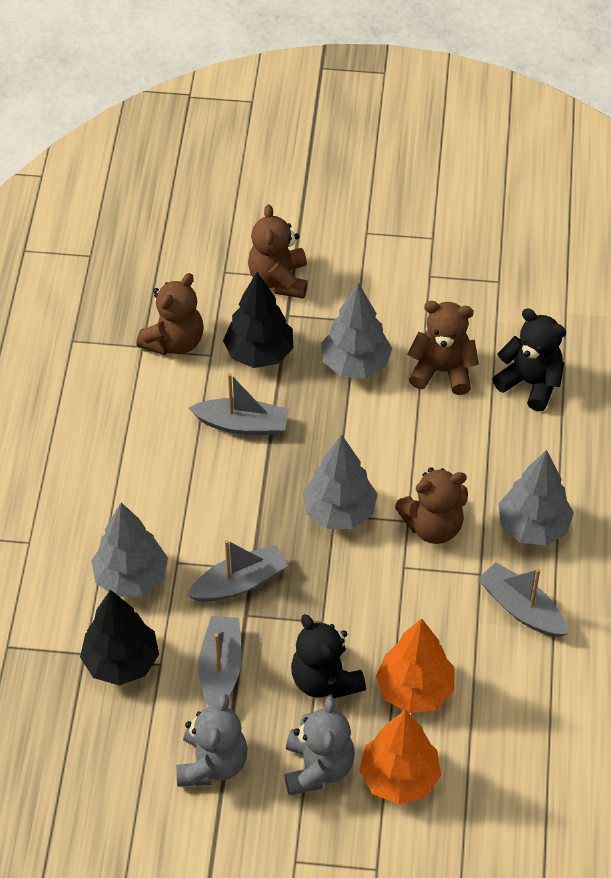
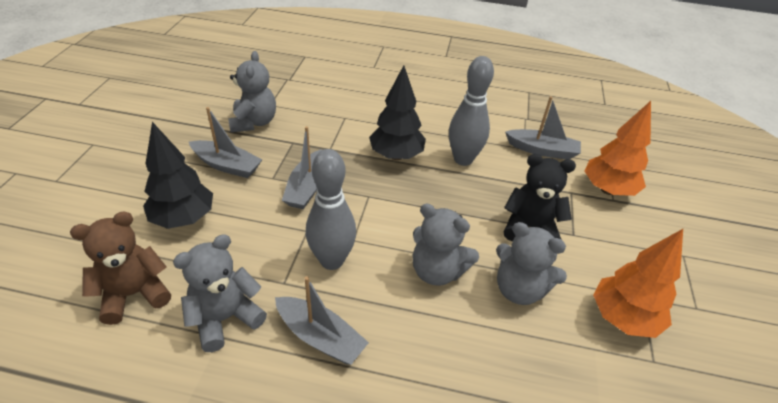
black teddy bear: 2 -> 1
brown teddy bear: 4 -> 1
grey bowling pin: 0 -> 2
grey teddy bear: 2 -> 4
grey tree: 4 -> 0

